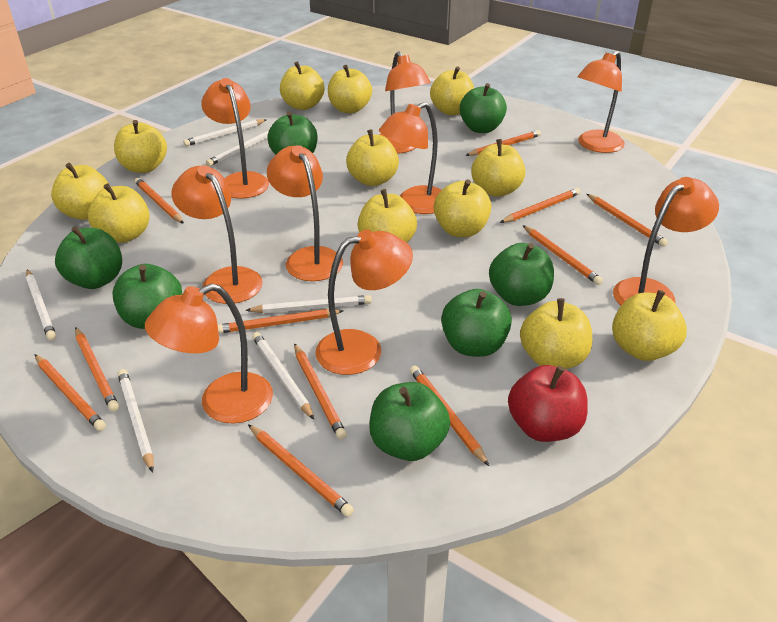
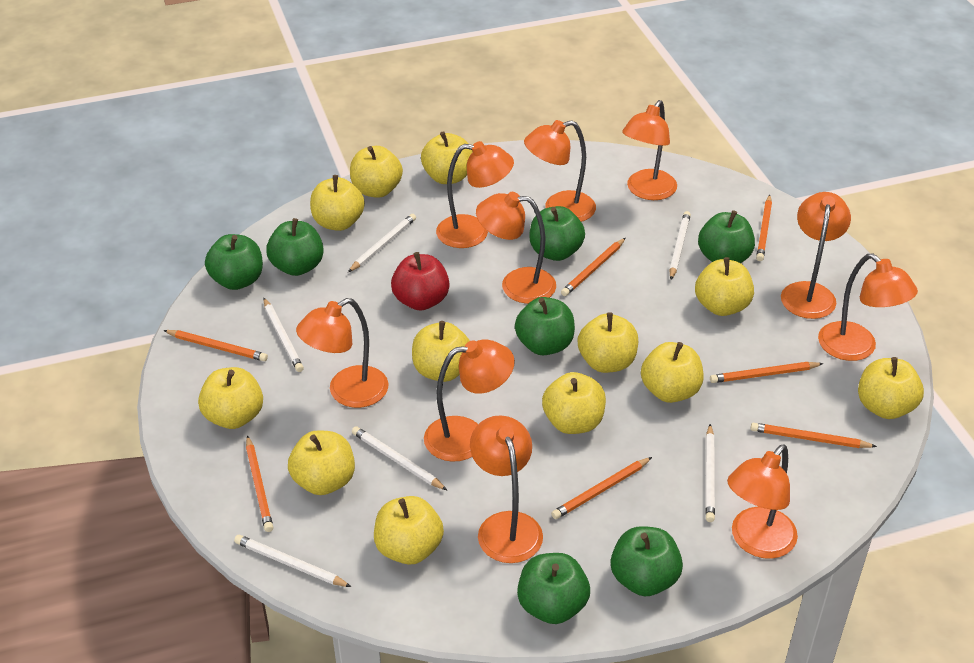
orange lamp: 9 -> 10
orange pencil: 11 -> 7

